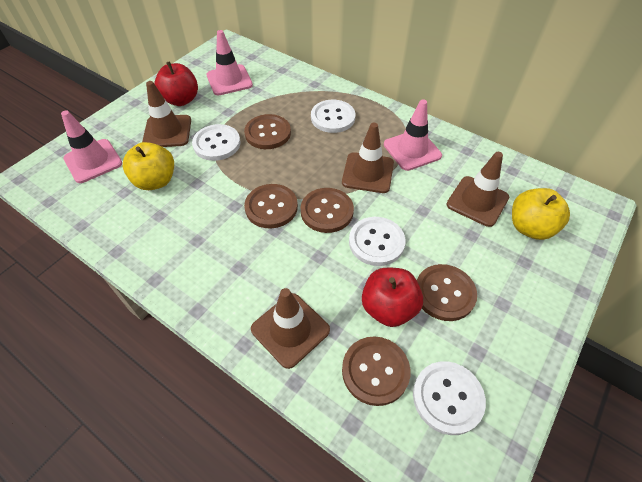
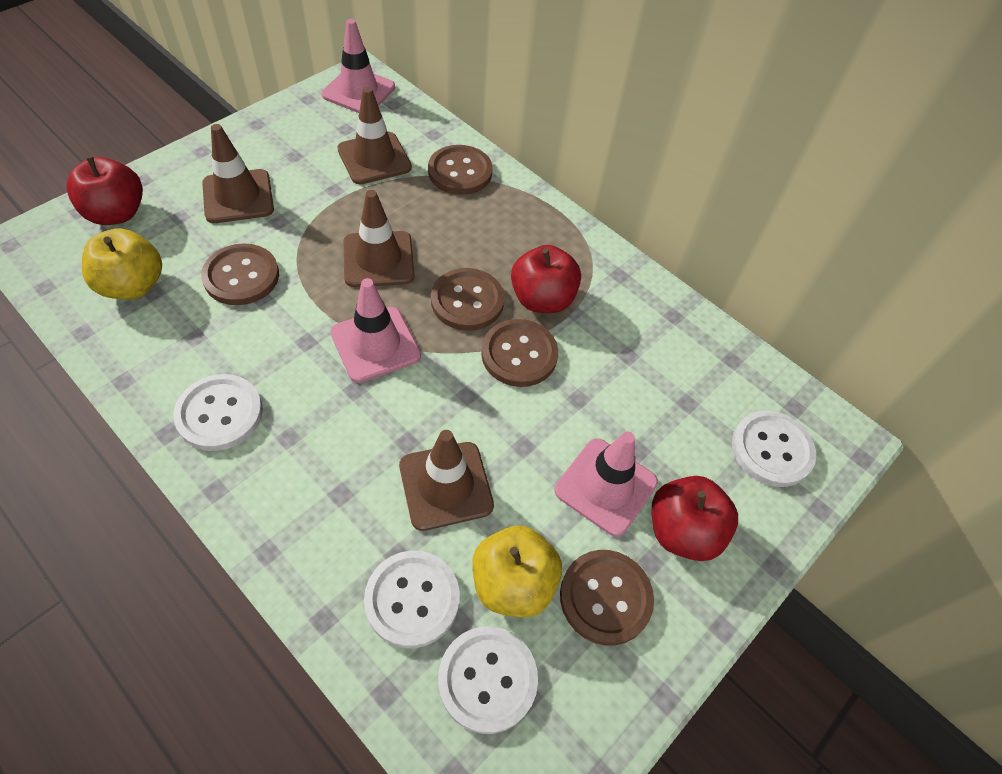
red apple: 2 -> 3

